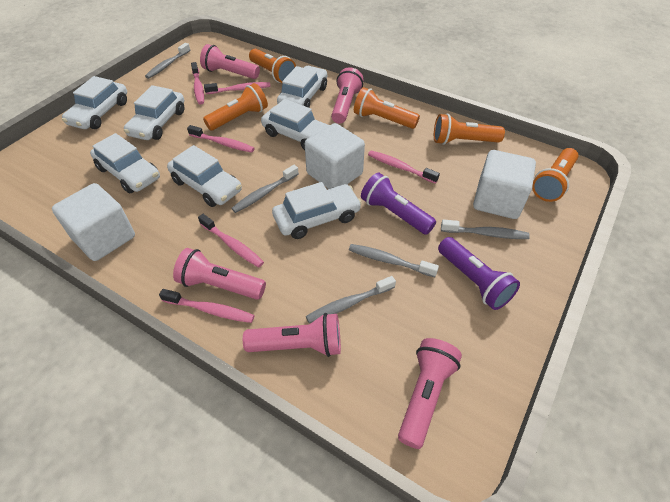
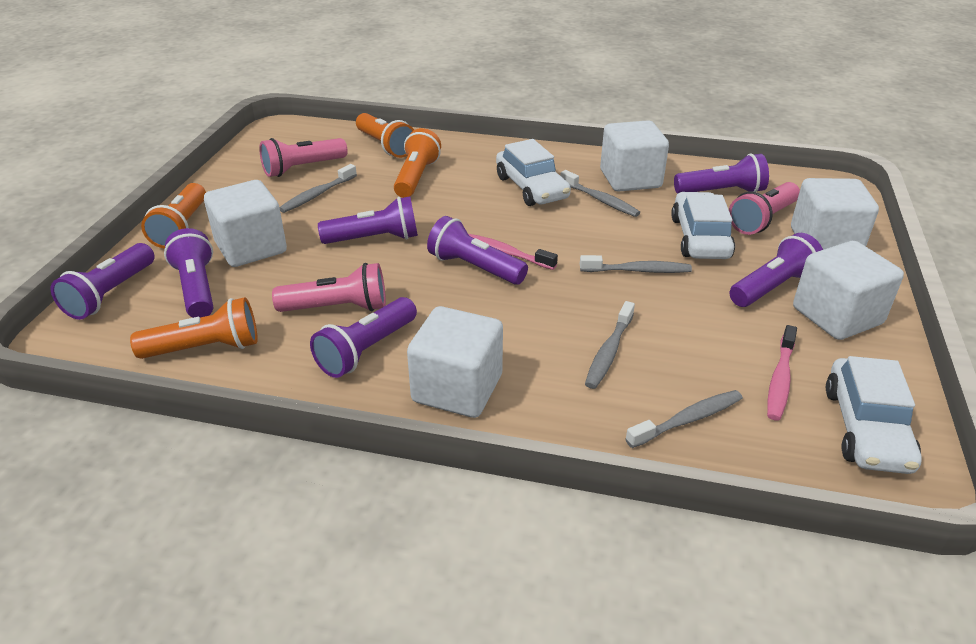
orange flashlight: 5 -> 4
pink flashlight: 5 -> 3
pink toothbrush: 6 -> 2
purple flashlight: 2 -> 7
white car: 7 -> 3
white cube: 3 -> 5

